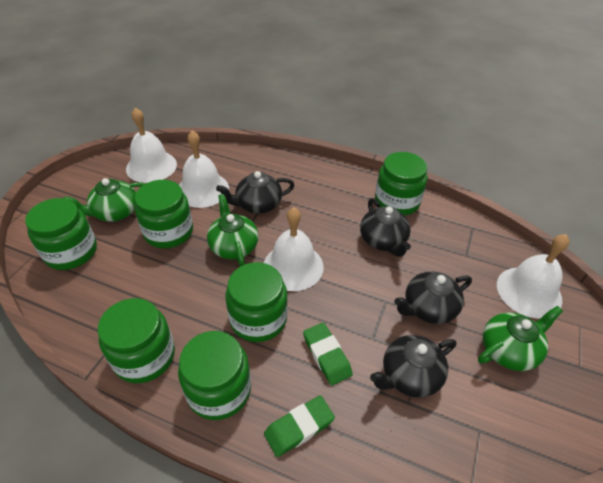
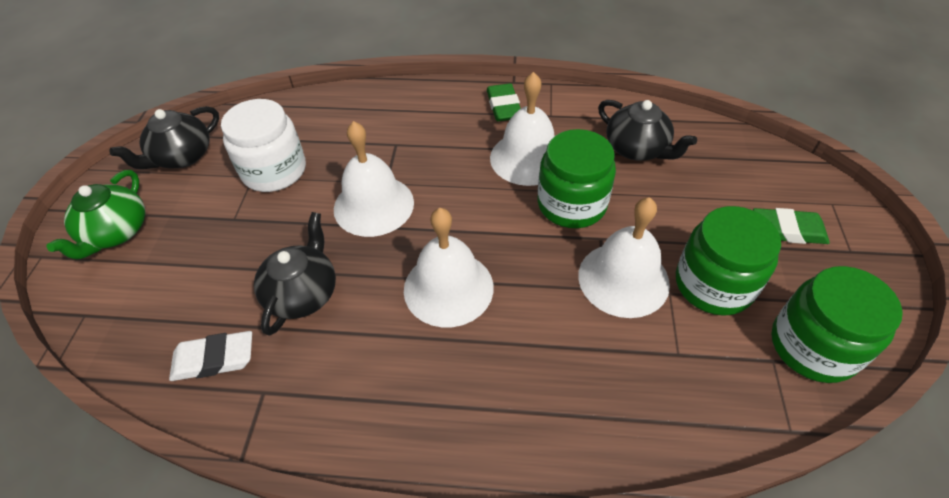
black teapot: 4 -> 3
green jar: 6 -> 3
green teapot: 3 -> 1
white eraser: 0 -> 1
white jar: 0 -> 1

